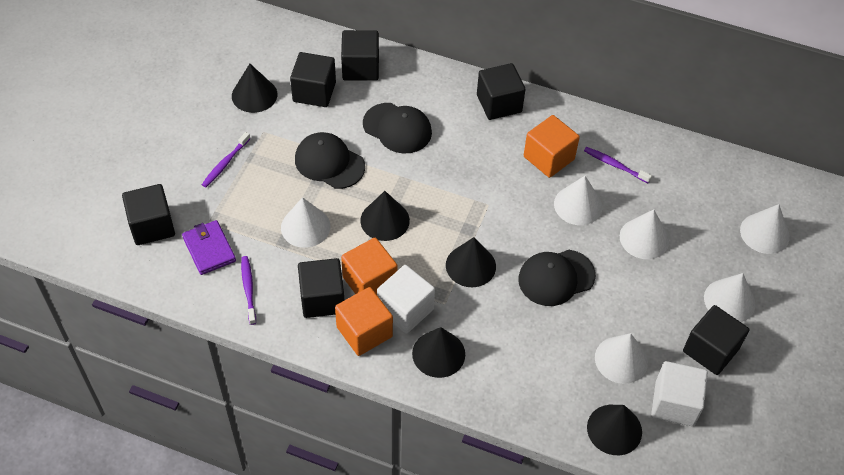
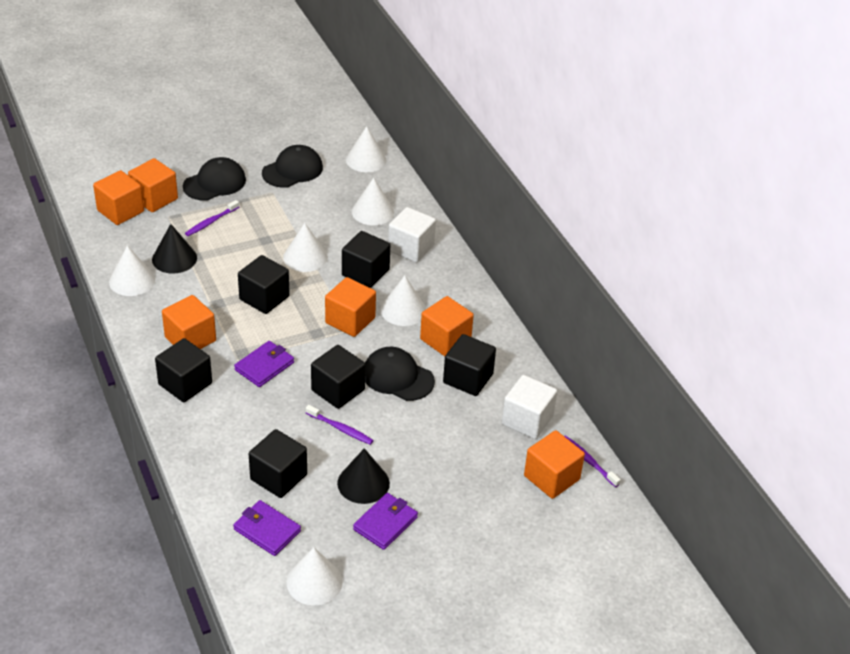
black cone: 5 -> 2
orange cube: 3 -> 6
purple wallet: 1 -> 3

